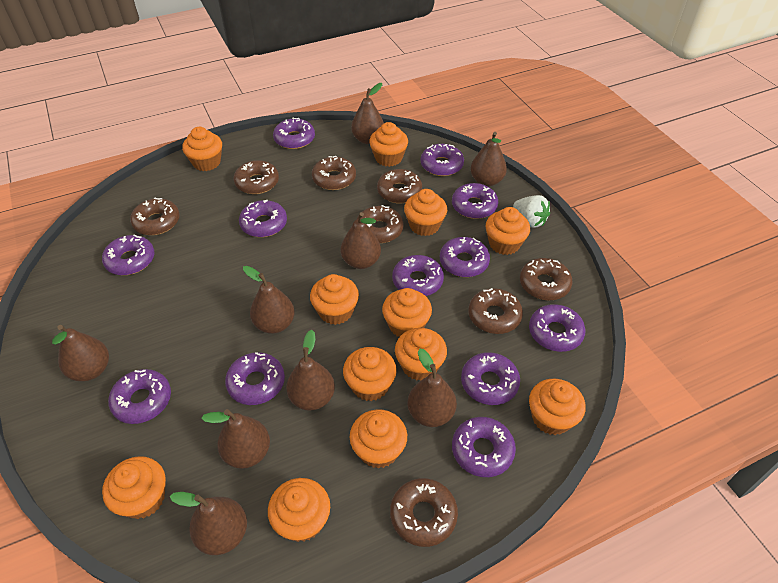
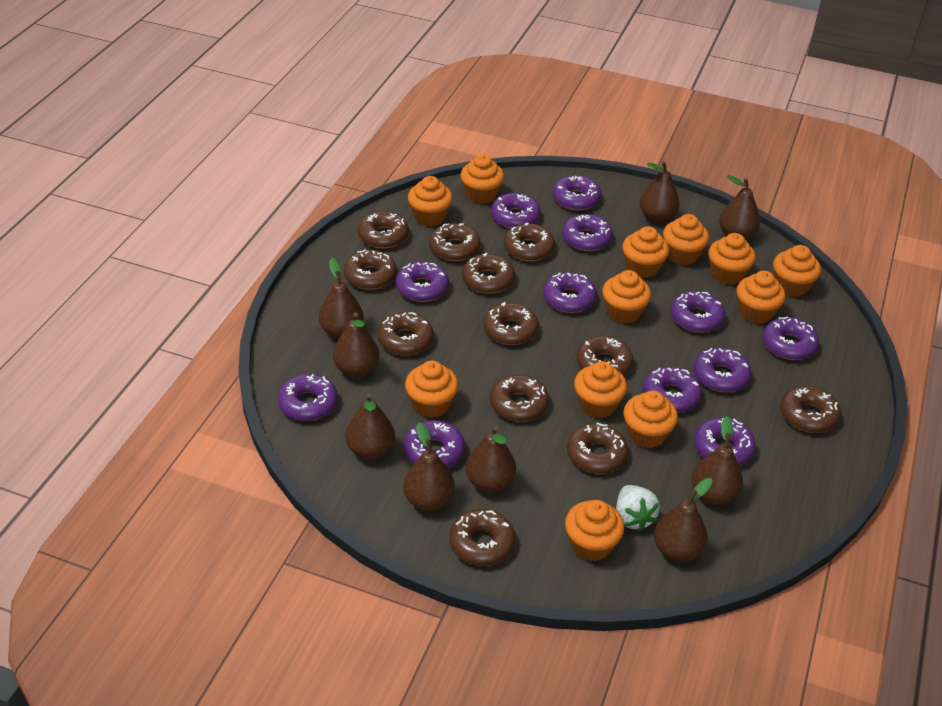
brown donut: 8 -> 12

